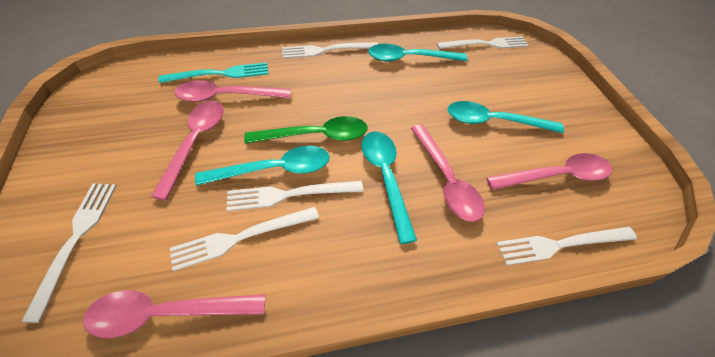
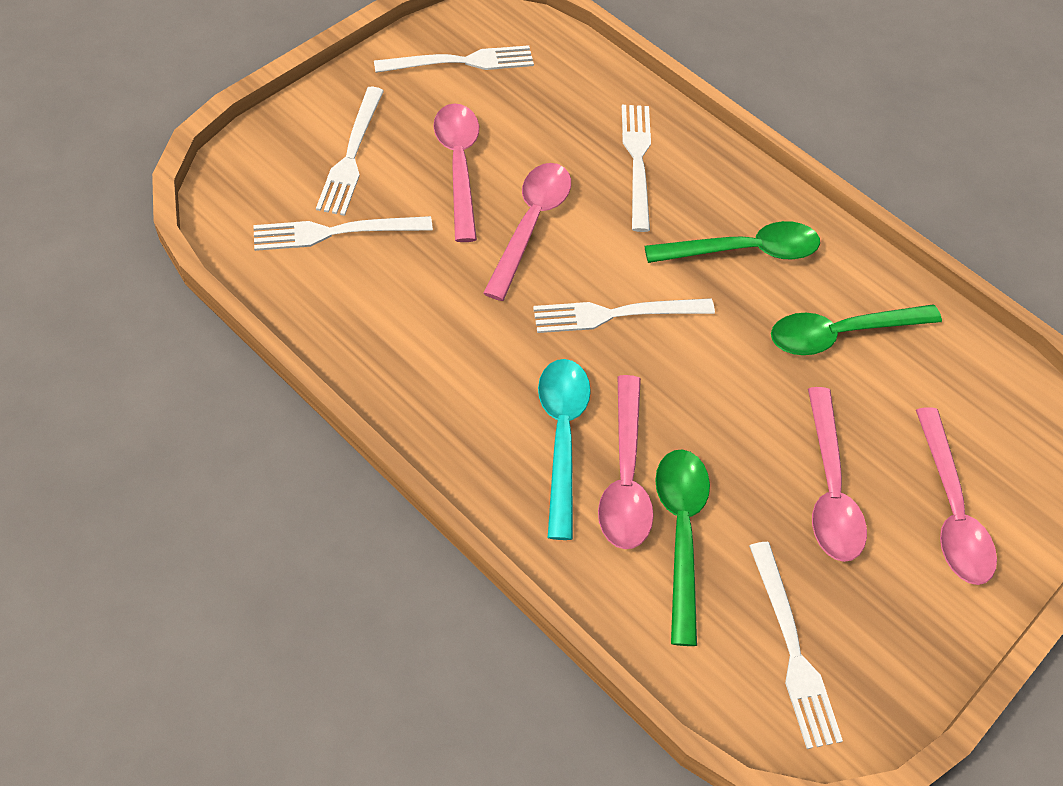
green spoon: 1 -> 3
turquoise fork: 1 -> 0
turquoise spoon: 4 -> 1

